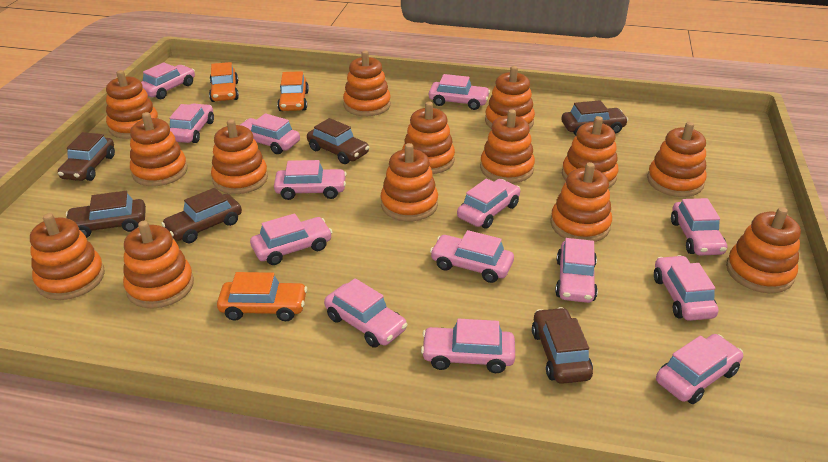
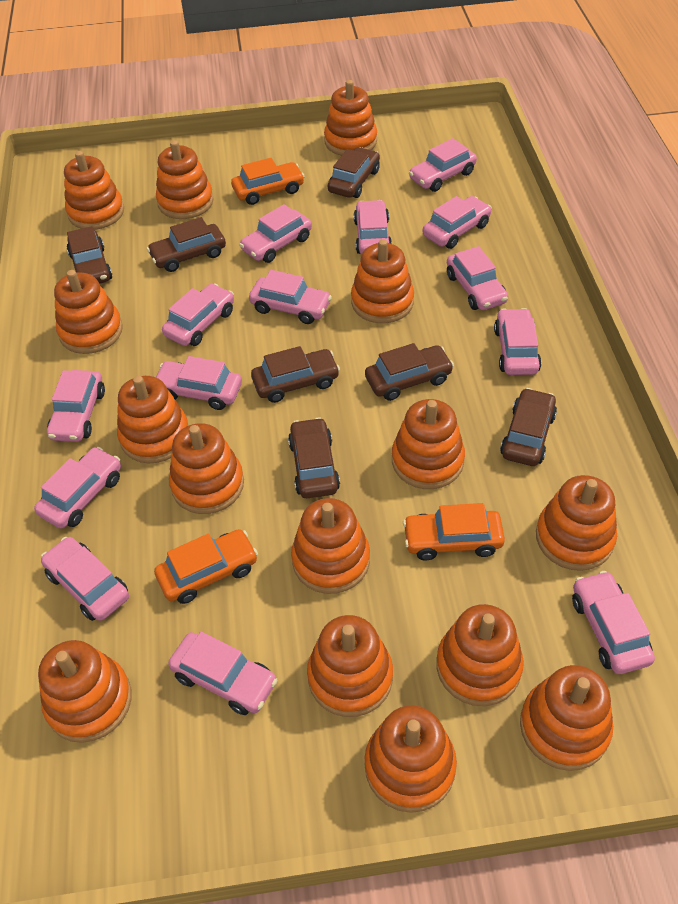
brown car: 6 -> 7
orange stacking toy: 14 -> 15

